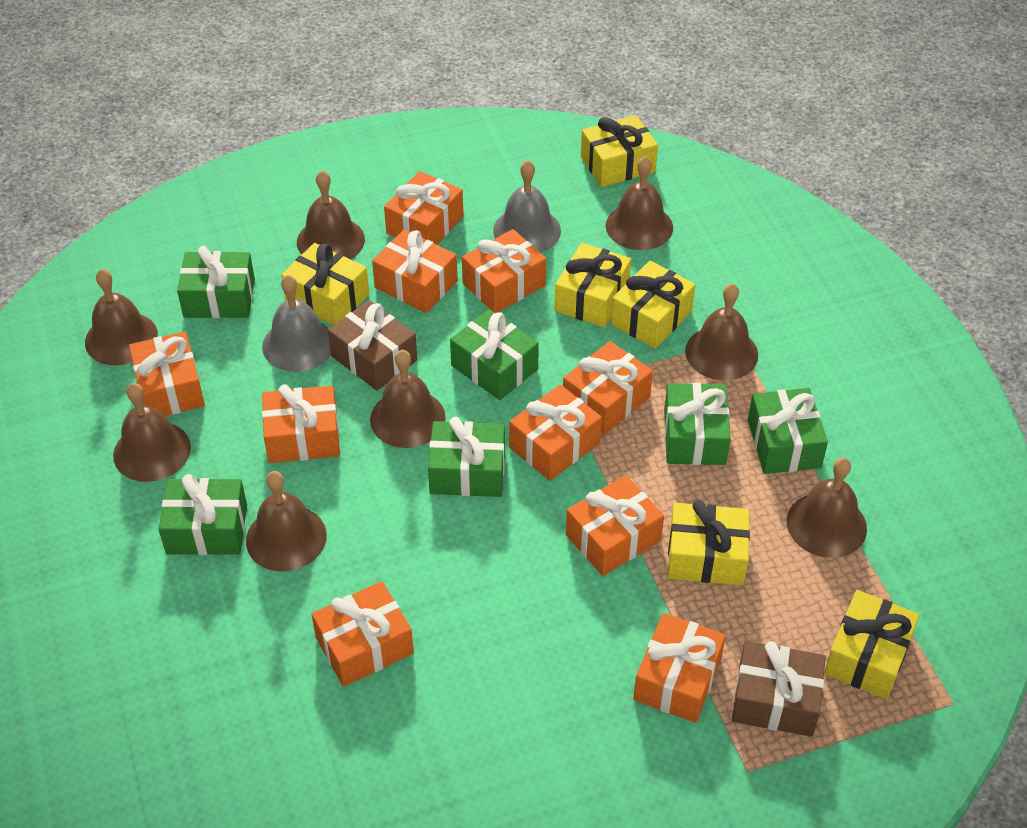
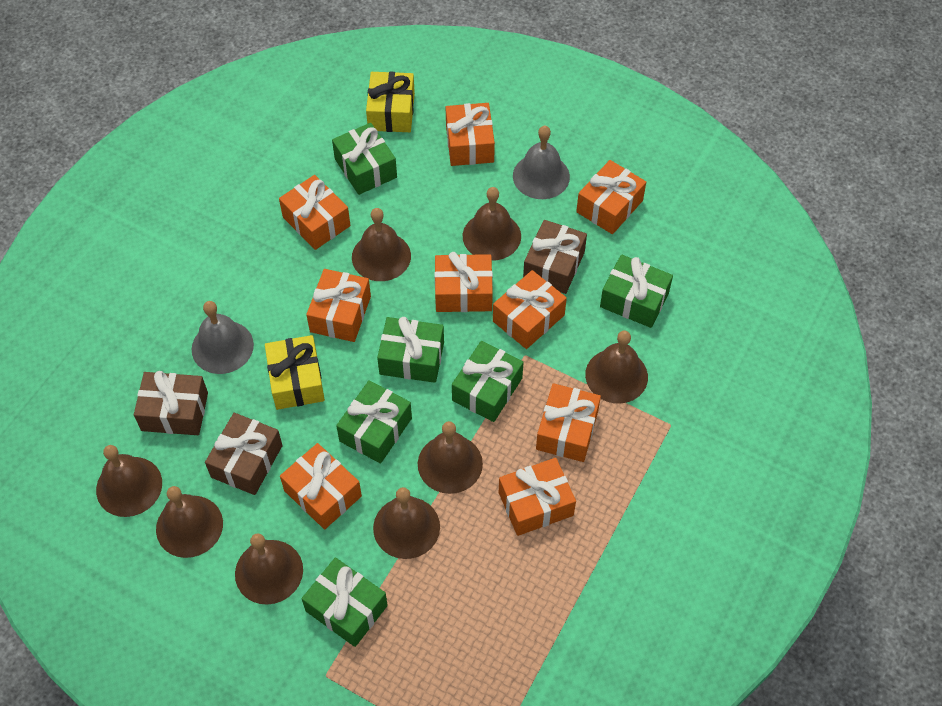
brown gift: 2 -> 3
orange gift: 10 -> 9
yellow gift: 6 -> 2

